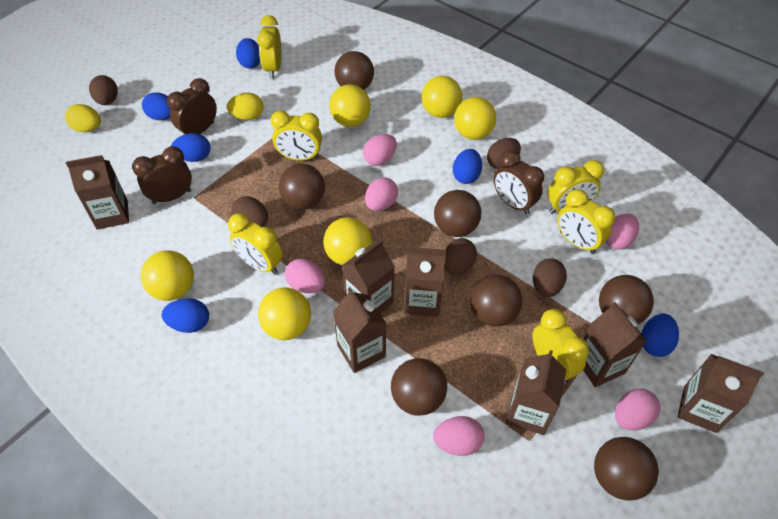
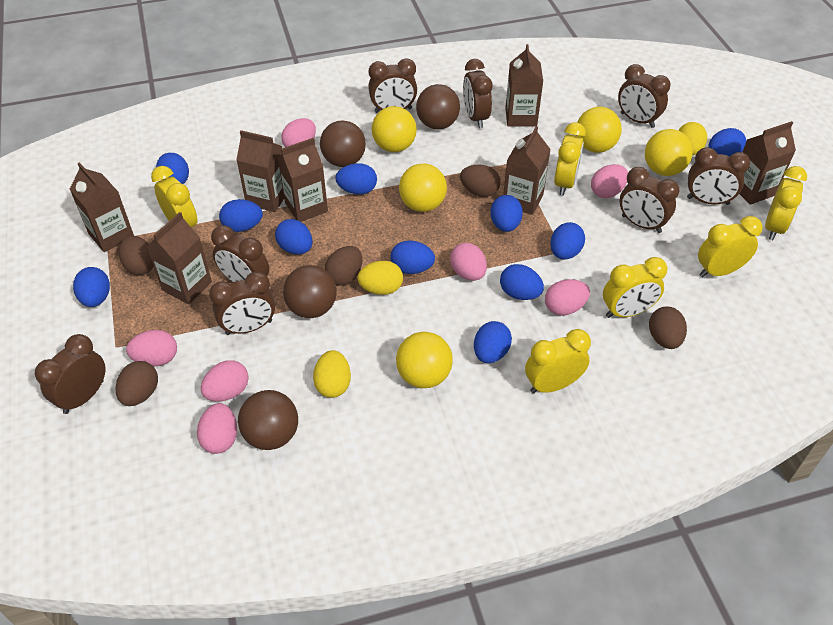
blue egg: 6 -> 11
brown ball: 7 -> 4
brown clock: 3 -> 8
pink egg: 6 -> 7
yellow ball: 6 -> 5
yellow egg: 2 -> 3

